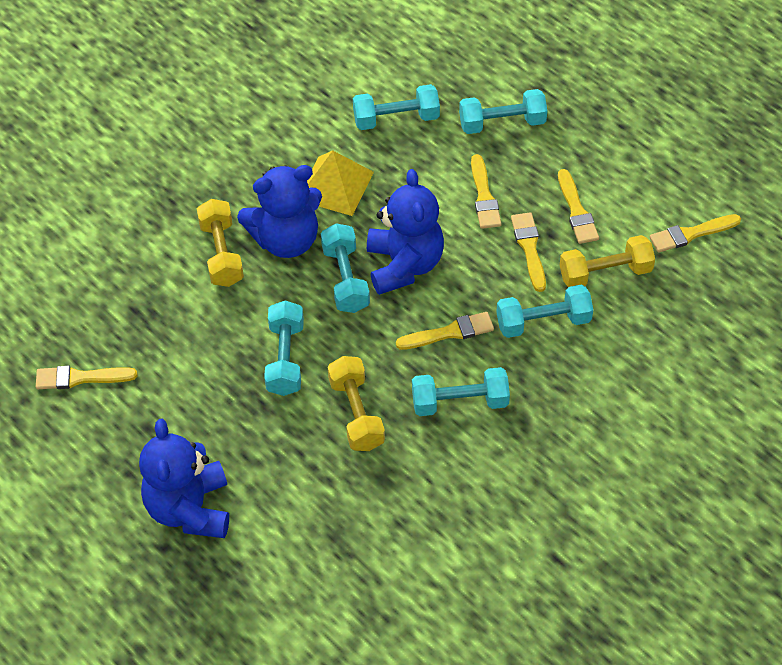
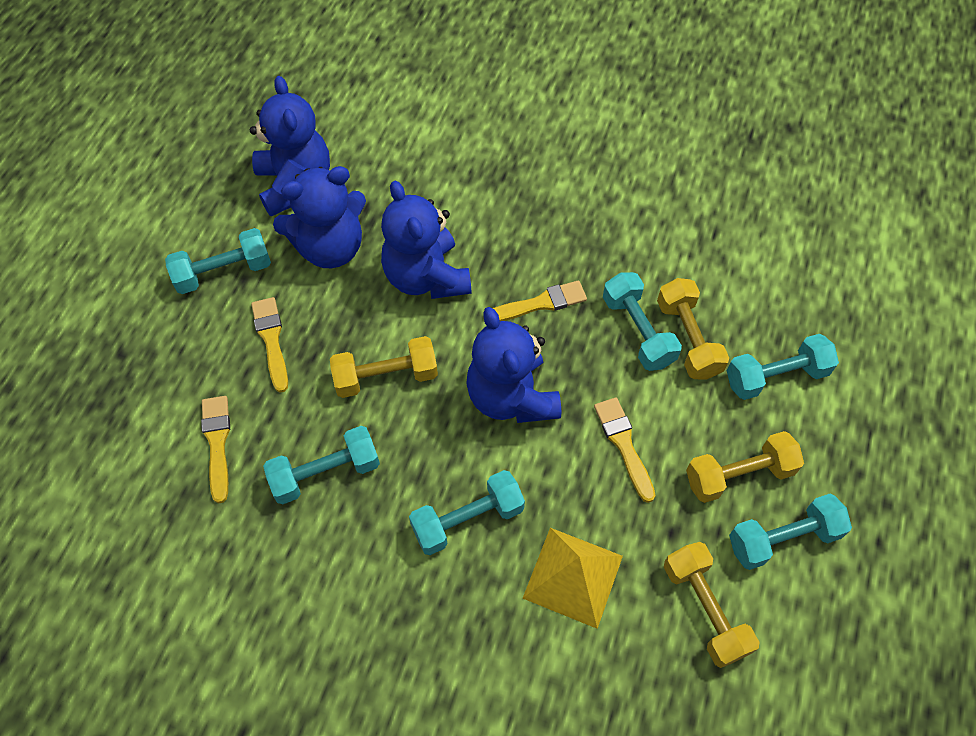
blue teddy bear: 3 -> 4
yellow brush: 6 -> 4
yellow dumbbell: 3 -> 4

